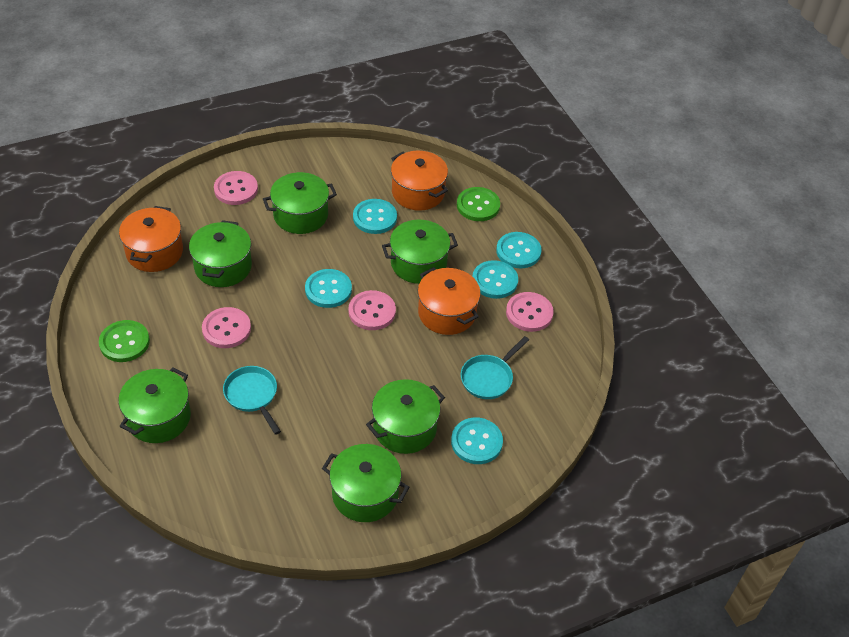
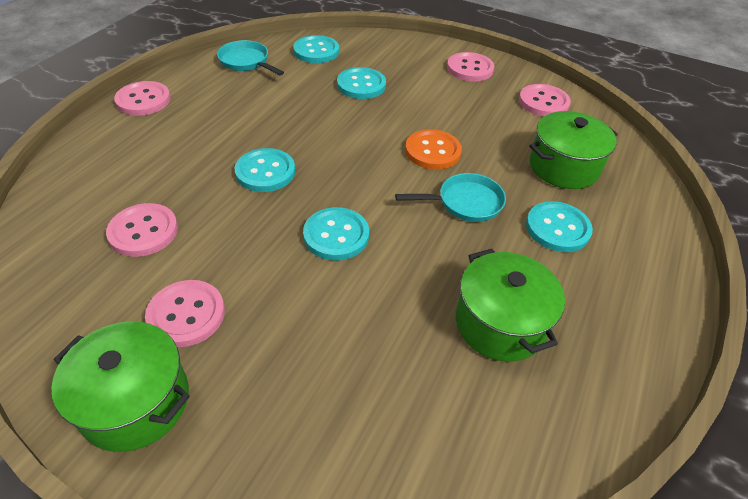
green button: 2 -> 0
green pot: 6 -> 3
orange button: 0 -> 1
orange pot: 3 -> 0
pink button: 4 -> 5

